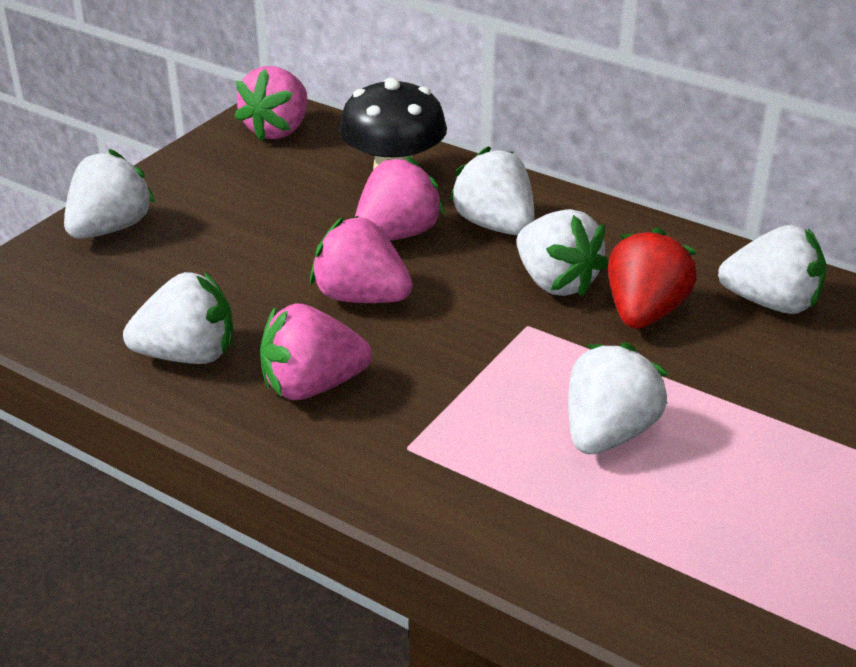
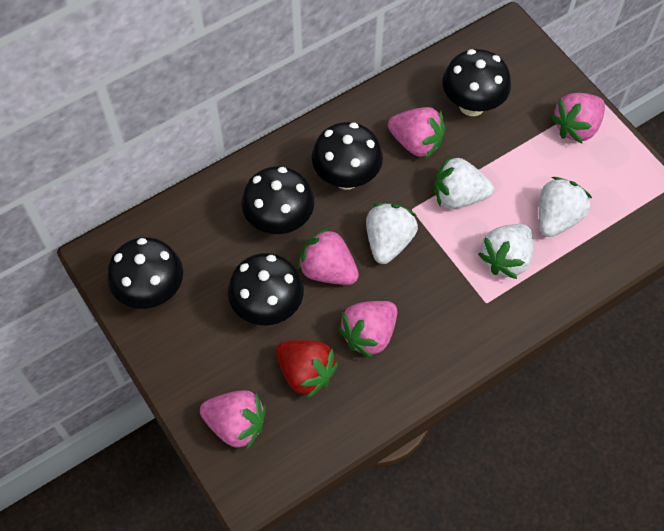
black mushroom: 1 -> 5
pink strawberry: 4 -> 5
white strawberry: 6 -> 4

